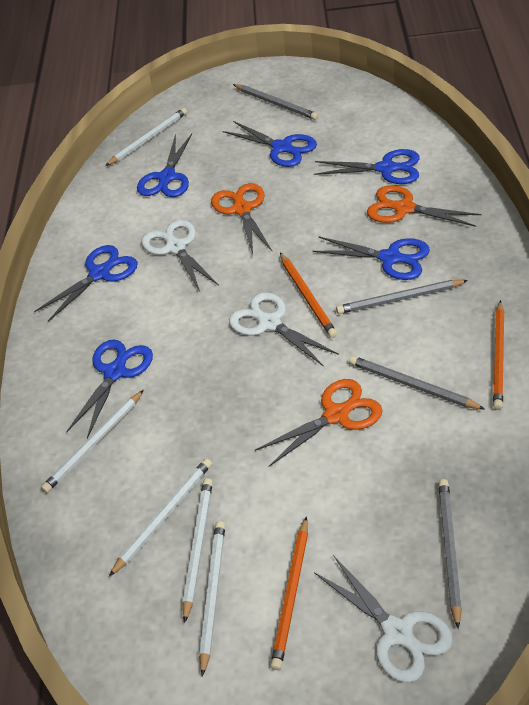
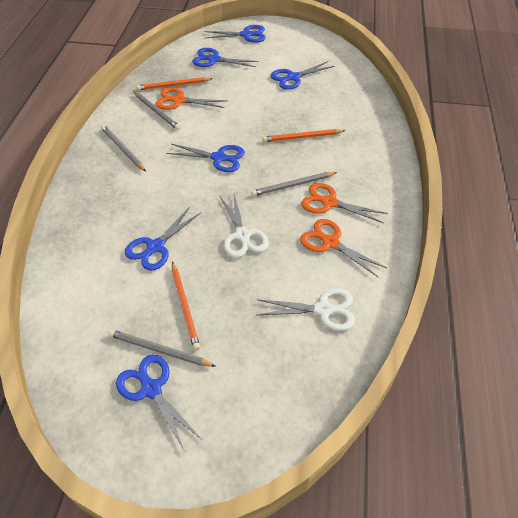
white pencil: 5 -> 0
white scissors: 3 -> 2

